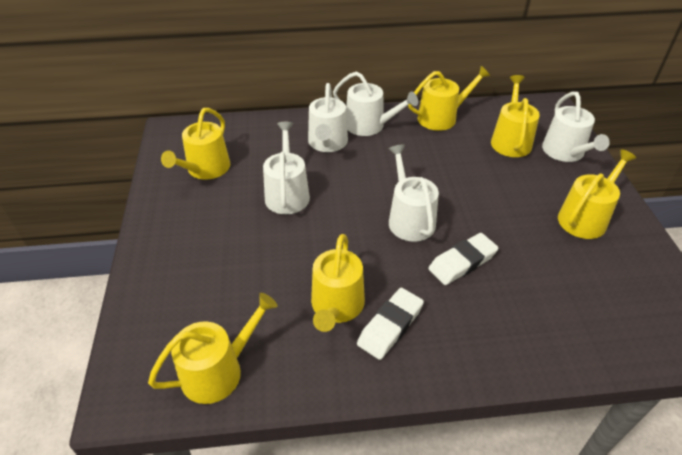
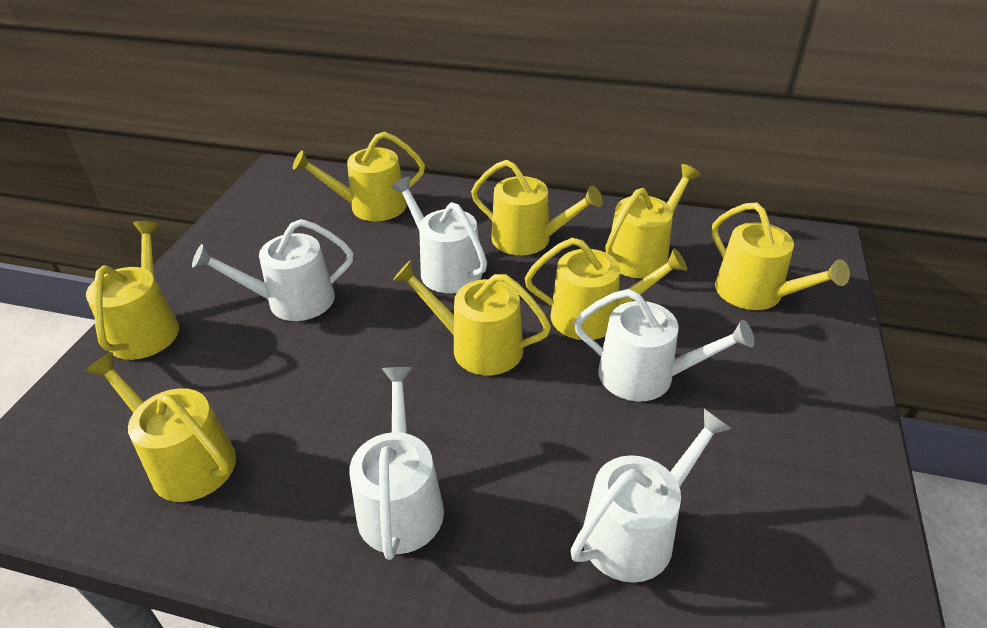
white eraser: 2 -> 0
yellow watering can: 6 -> 8

